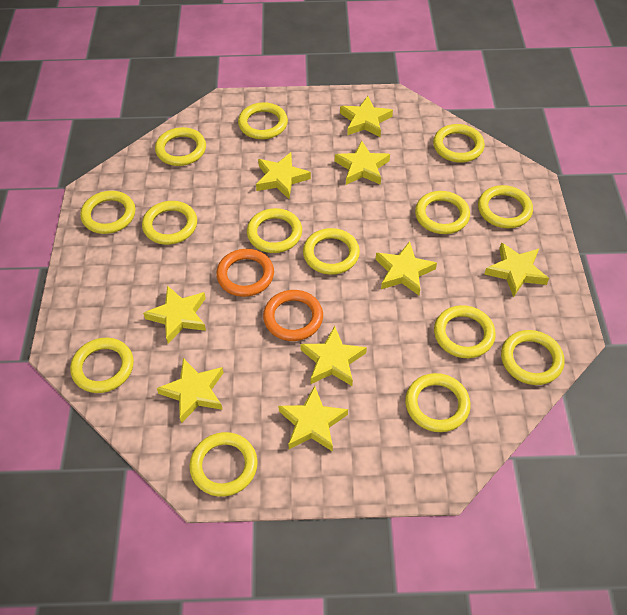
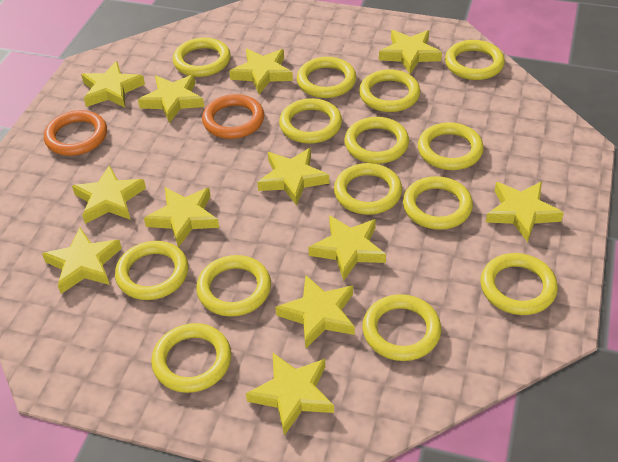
yellow star: 9 -> 12

